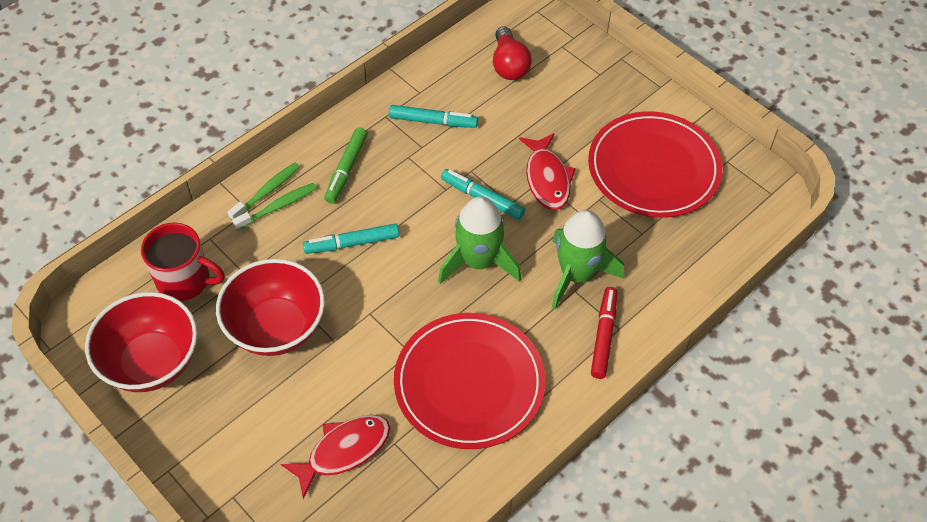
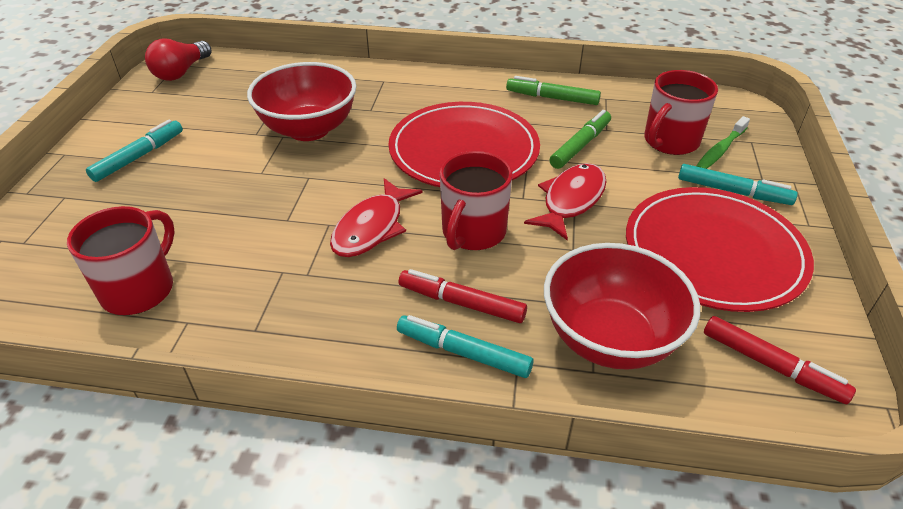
green marker: 1 -> 2
green rocket: 2 -> 0
green toothbrush: 2 -> 1
red marker: 1 -> 2
red mug: 1 -> 3

